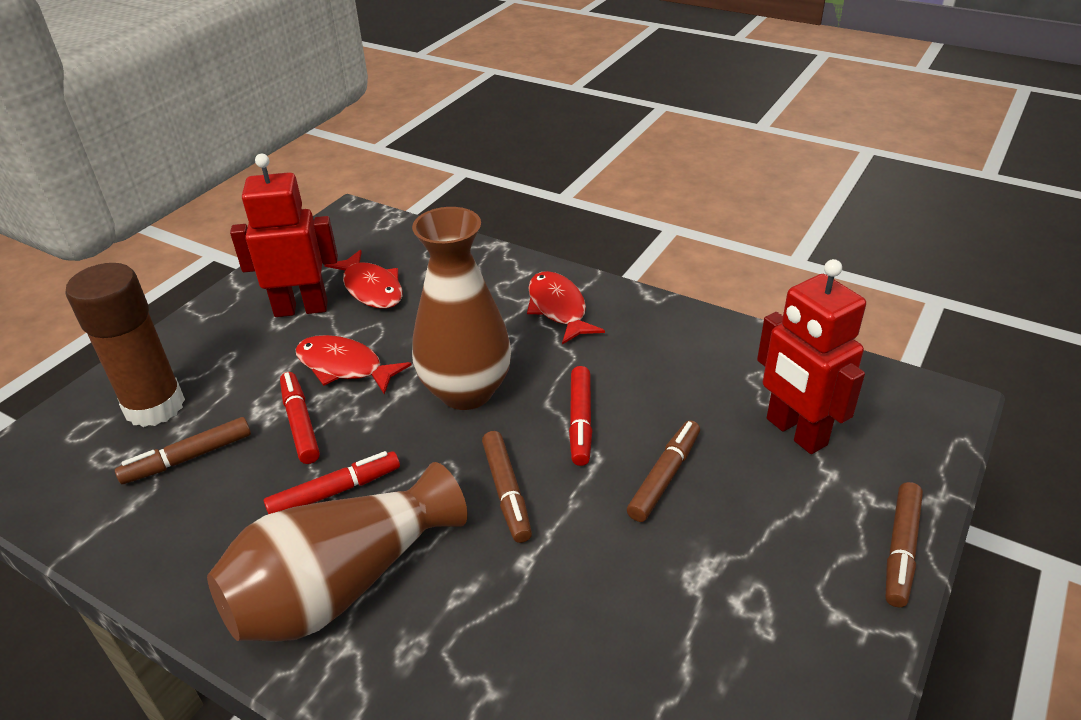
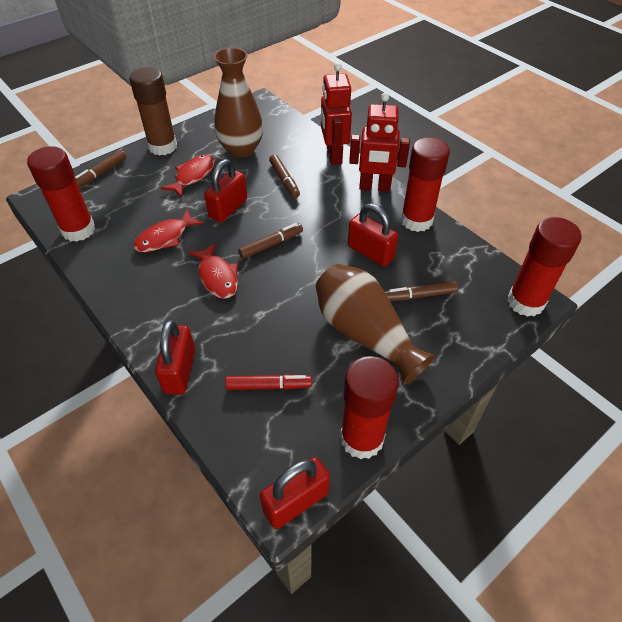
red glue stick: 0 -> 4
red marker: 3 -> 1
red padlock: 0 -> 4

